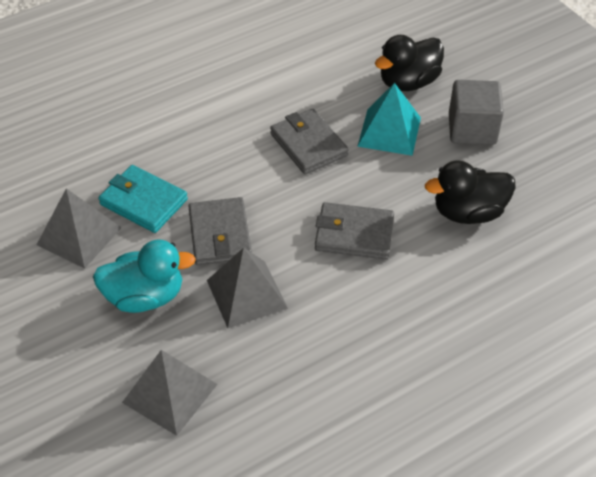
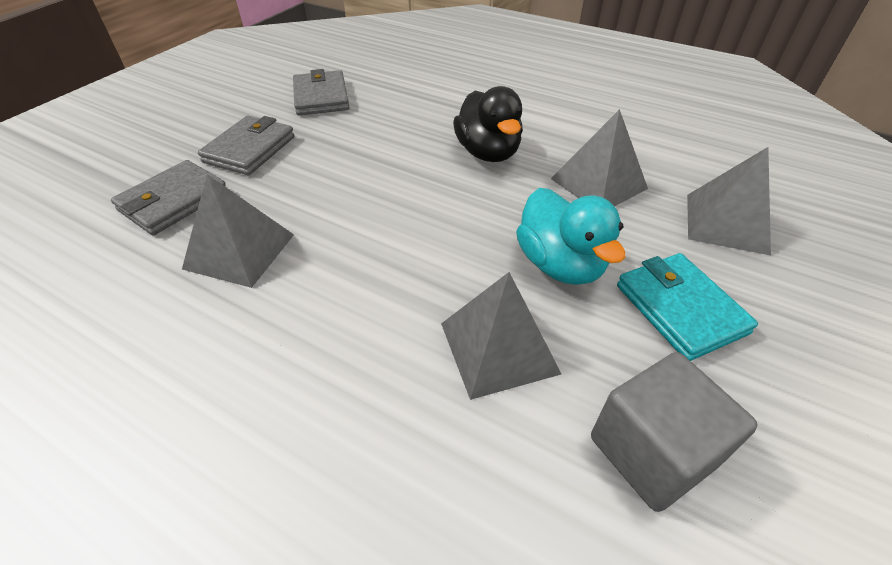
black duck: 2 -> 1
grey pyramid: 3 -> 4
turquoise pyramid: 1 -> 0

